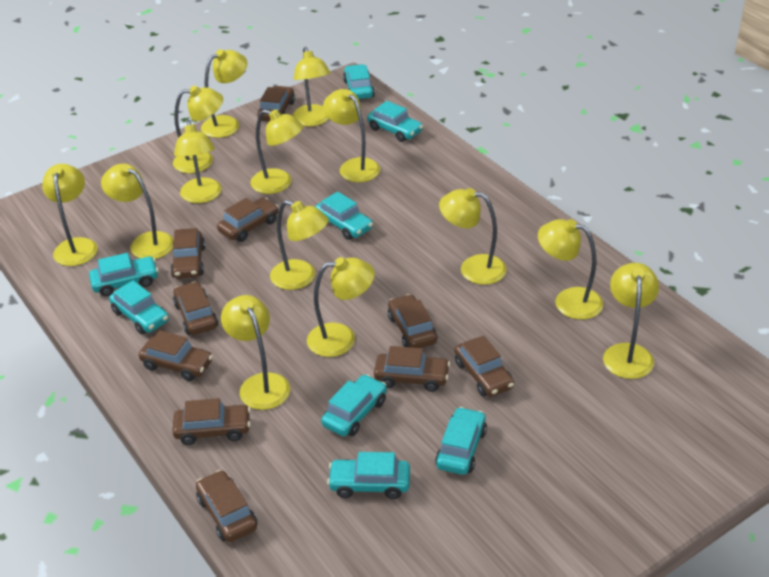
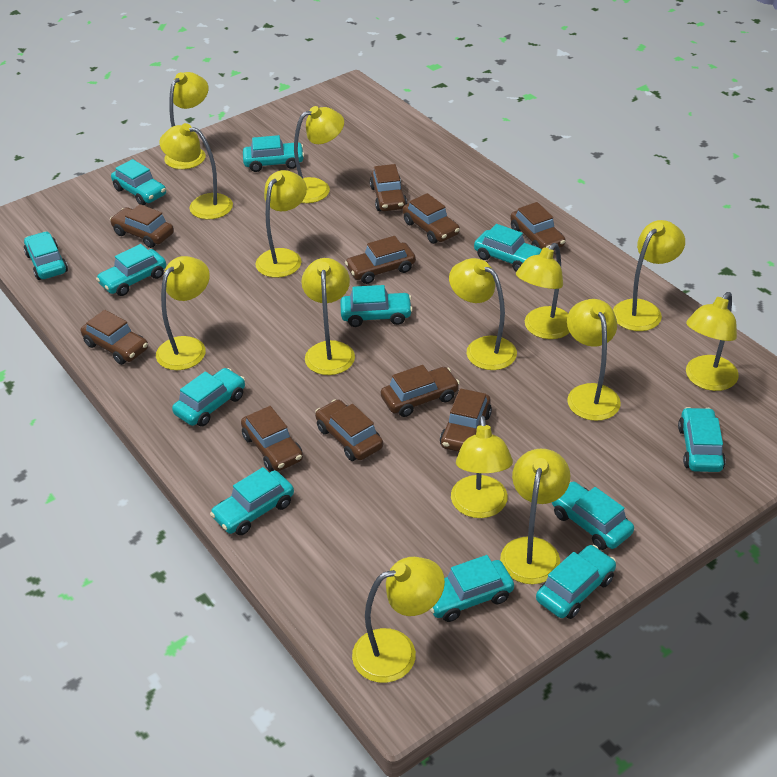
turquoise car: 8 -> 12

